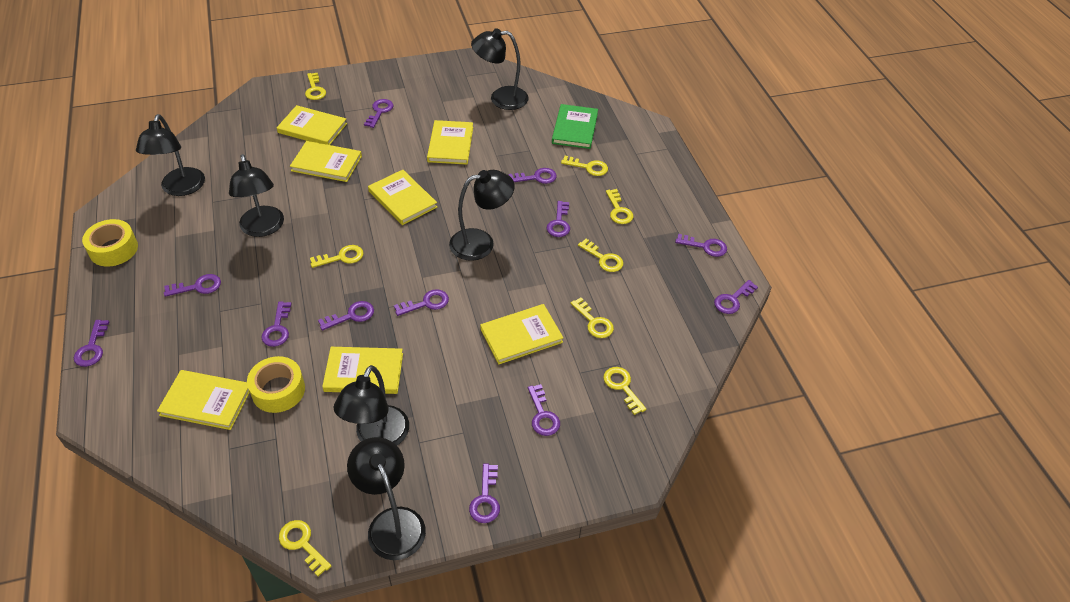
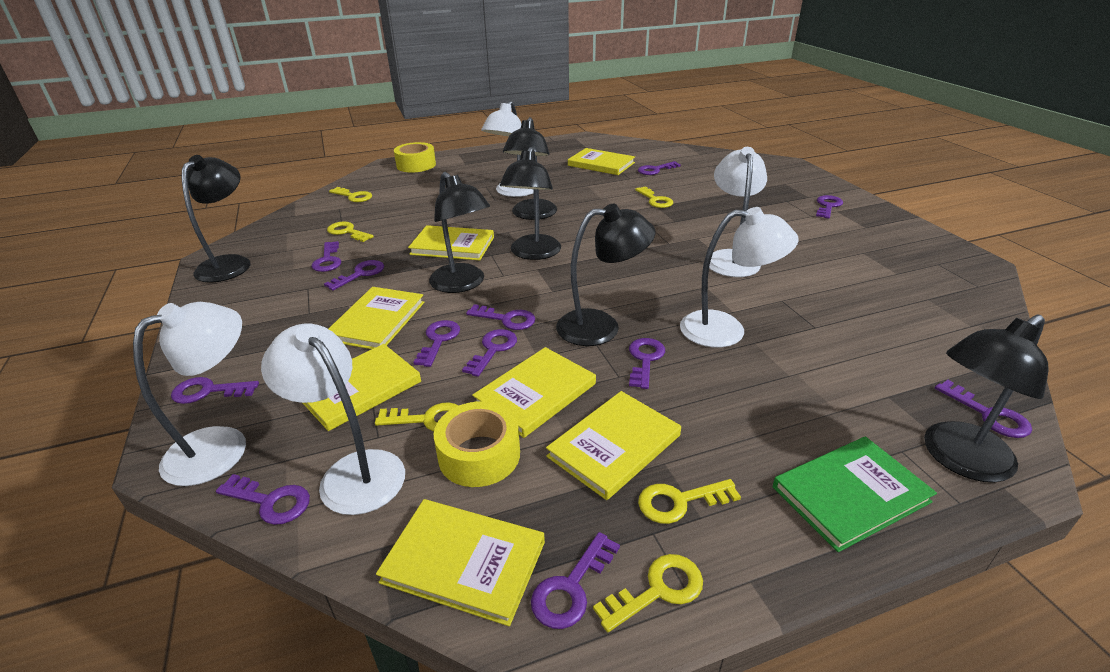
white lamp: 0 -> 5
yellow key: 8 -> 6

